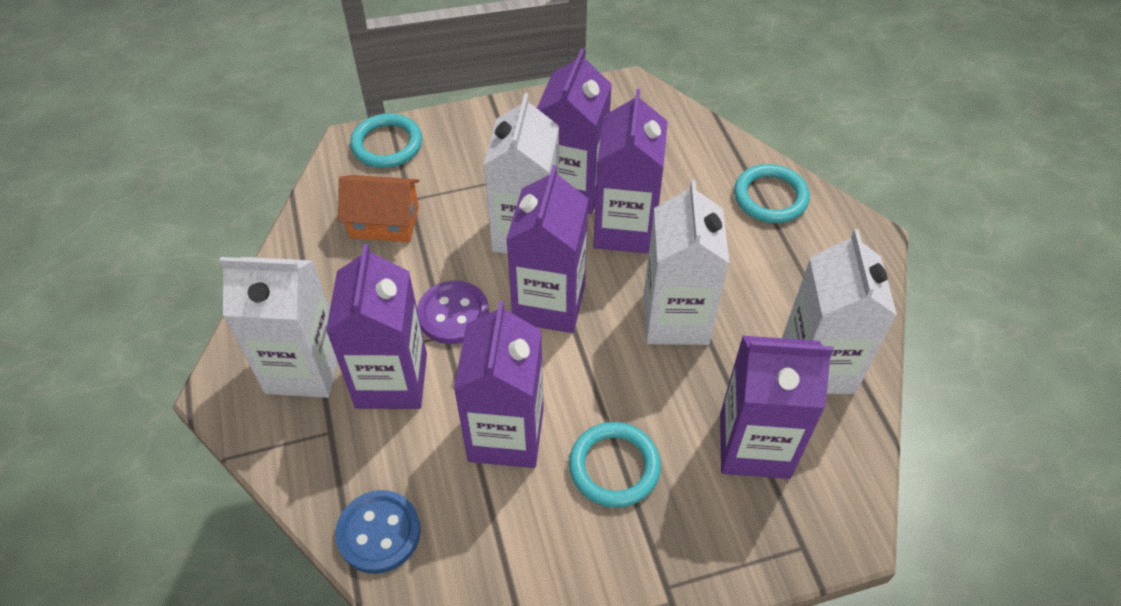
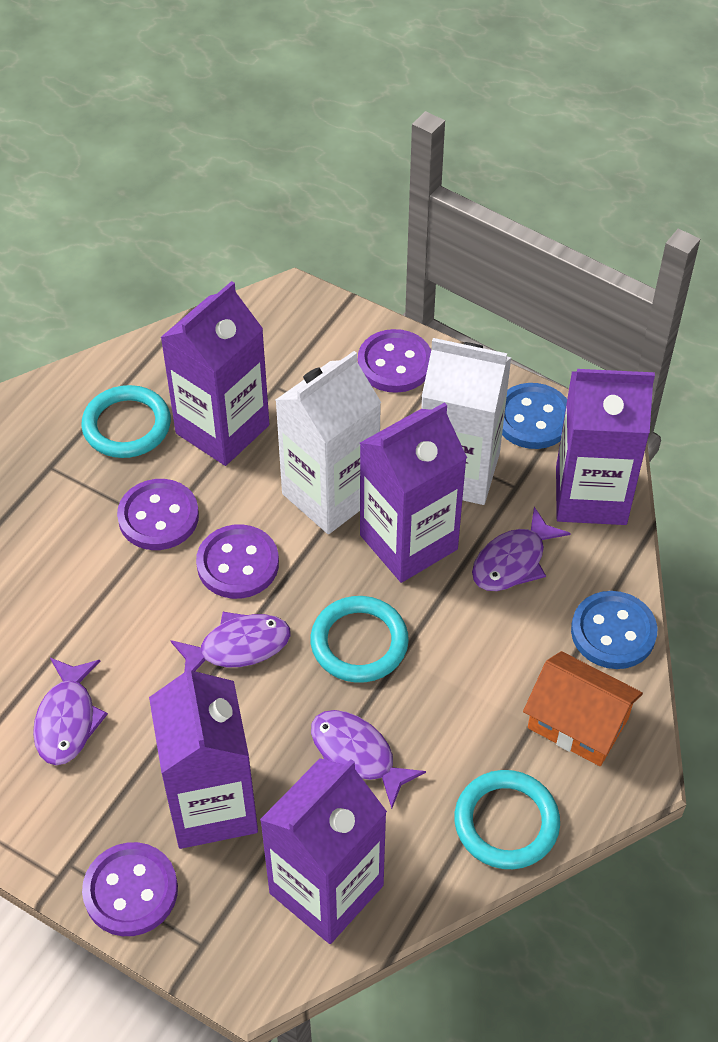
blue button: 1 -> 2
purple button: 1 -> 4
purple carton: 6 -> 5
purple fish: 0 -> 4
white carton: 4 -> 2

